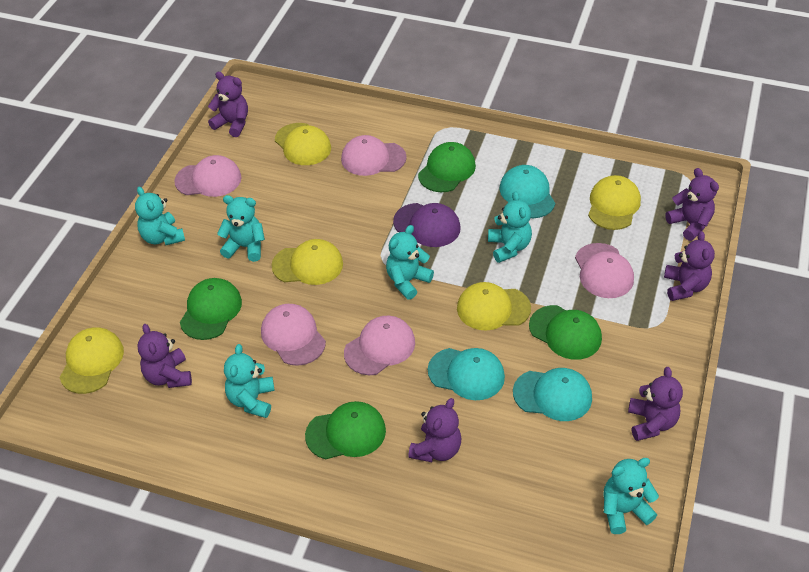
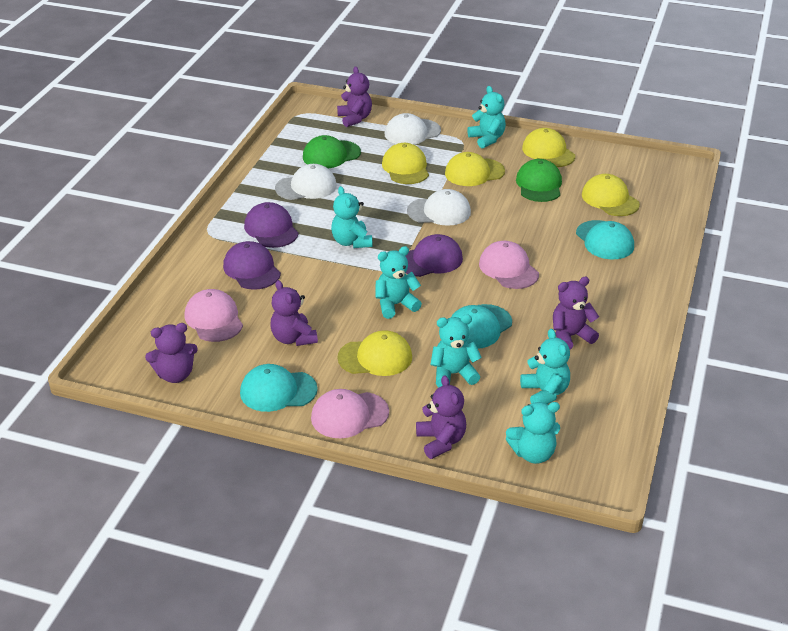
green cap: 4 -> 2
pink cap: 5 -> 3
purple cap: 1 -> 3
purple teddy bear: 6 -> 5
white cap: 0 -> 3

